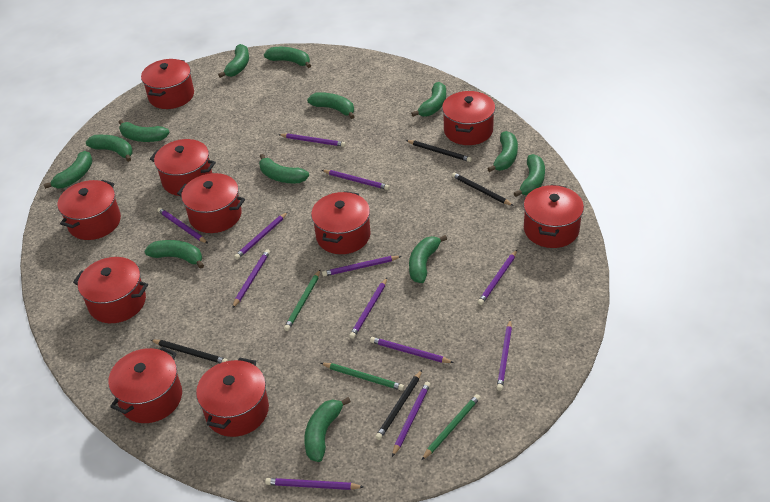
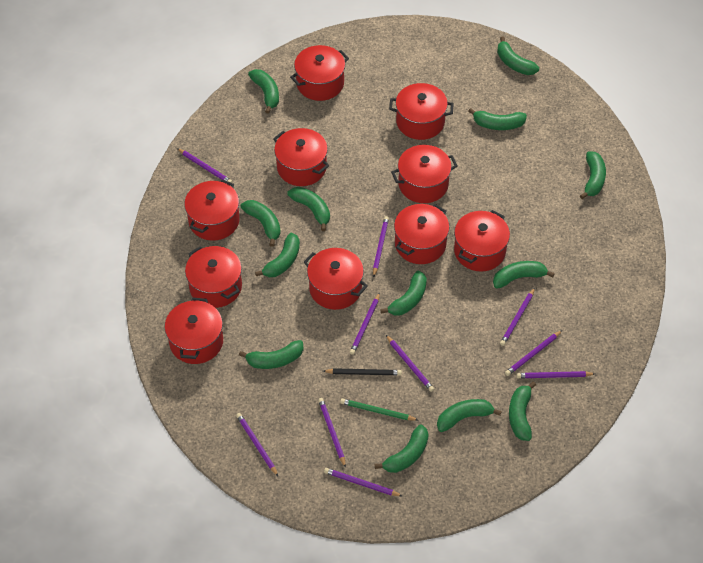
black pencil: 4 -> 1
green pencil: 3 -> 1
purple pencil: 12 -> 10

